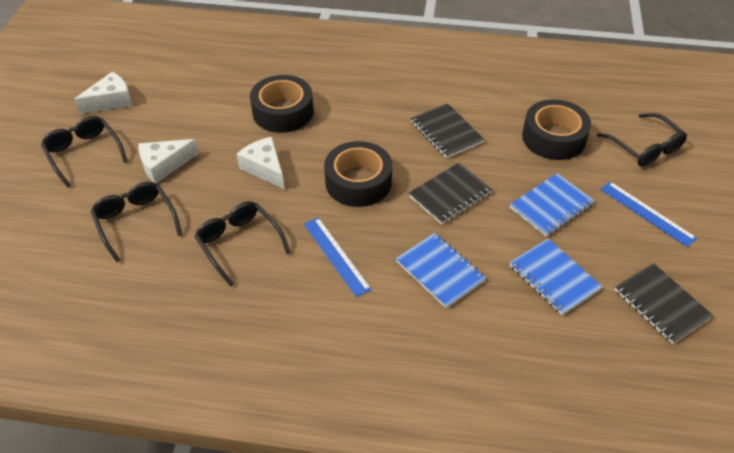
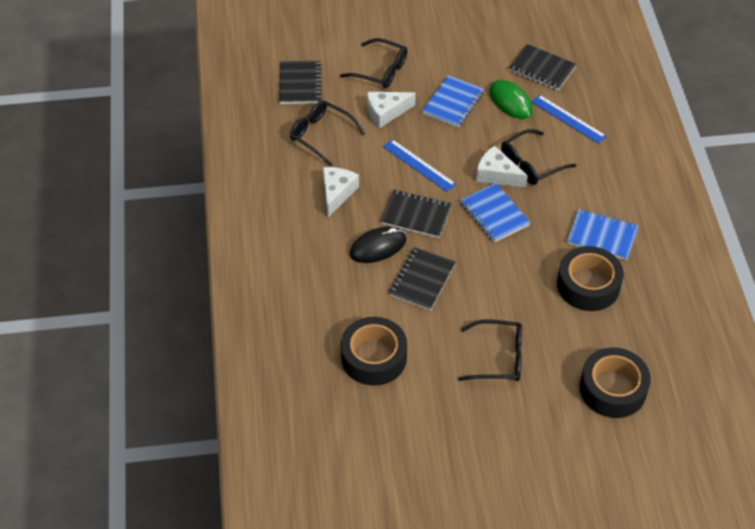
black mouse: 0 -> 1
black notebook: 3 -> 4
green mouse: 0 -> 1

